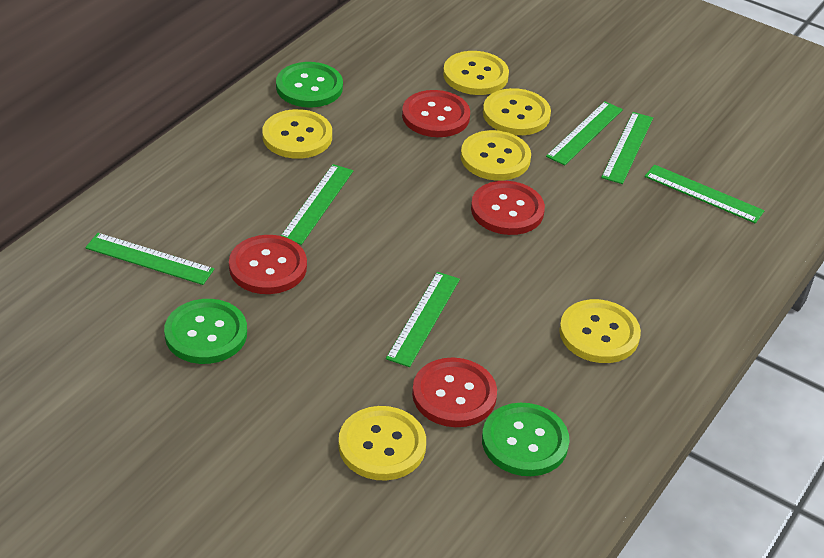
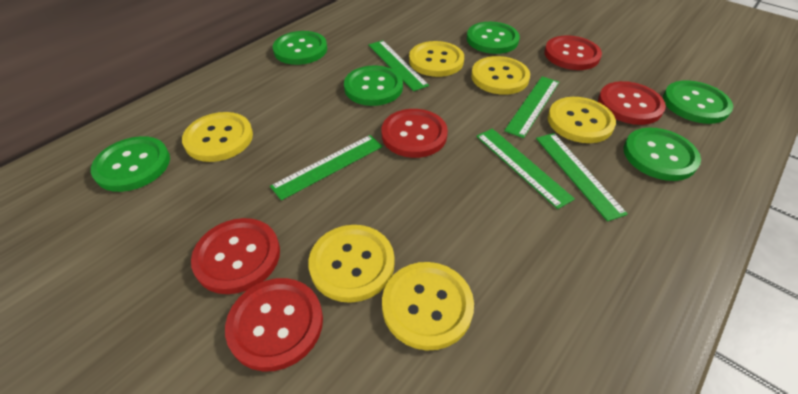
green button: 3 -> 6
green ruler: 6 -> 5
red button: 4 -> 5

